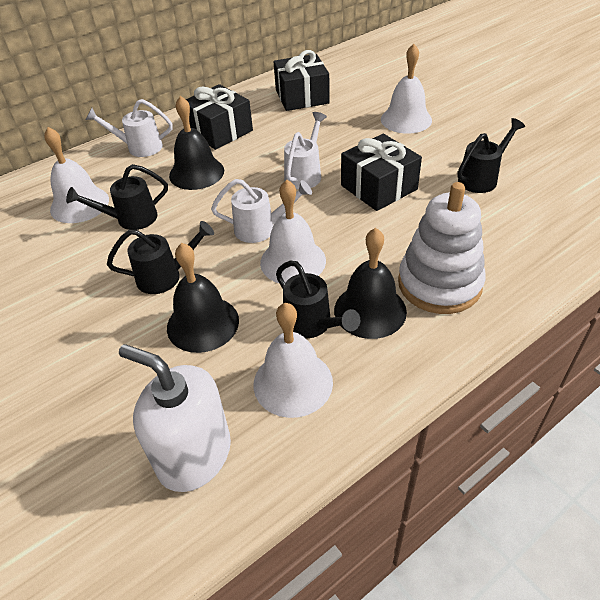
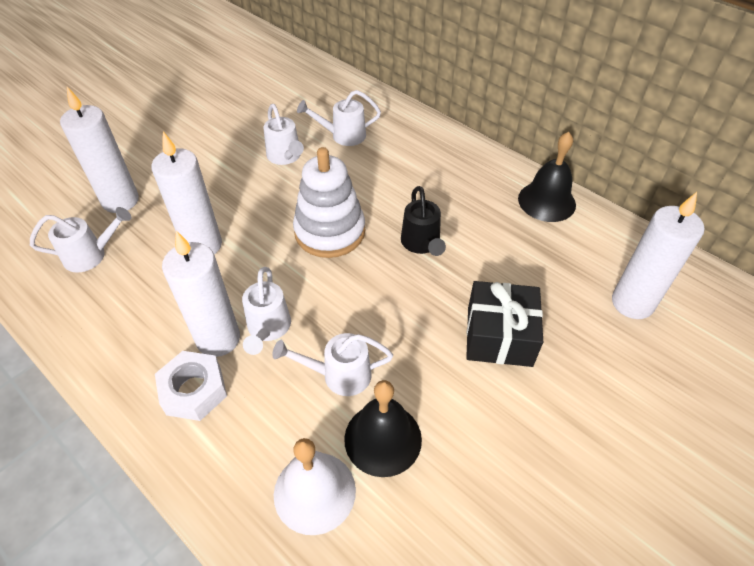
black bell: 3 -> 2
black gift: 3 -> 1
black watering can: 4 -> 1
white bell: 4 -> 1
white candle: 0 -> 4
white nut: 0 -> 1
white soap dispenser: 1 -> 0
white watering can: 3 -> 5

